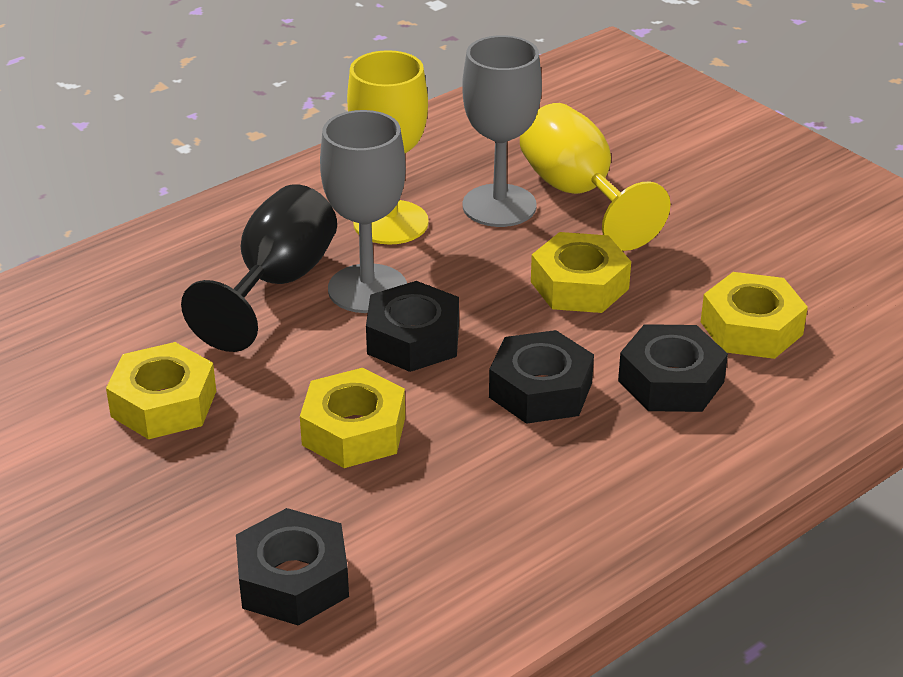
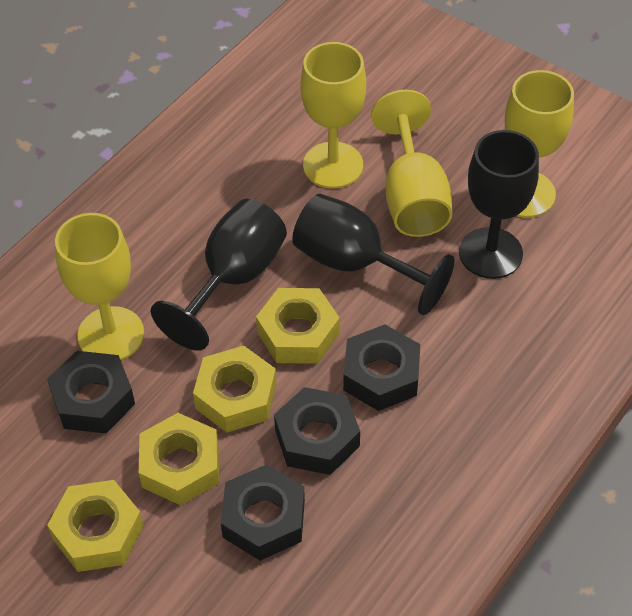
black goblet: 1 -> 3
grey goblet: 2 -> 0
yellow goblet: 2 -> 4

